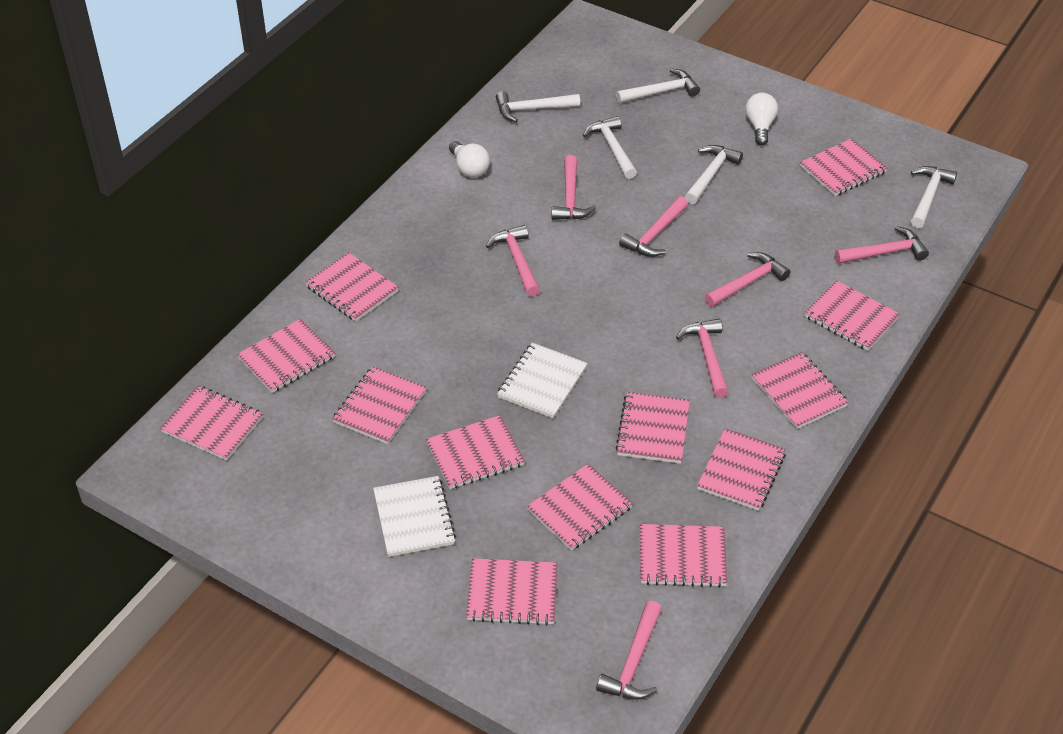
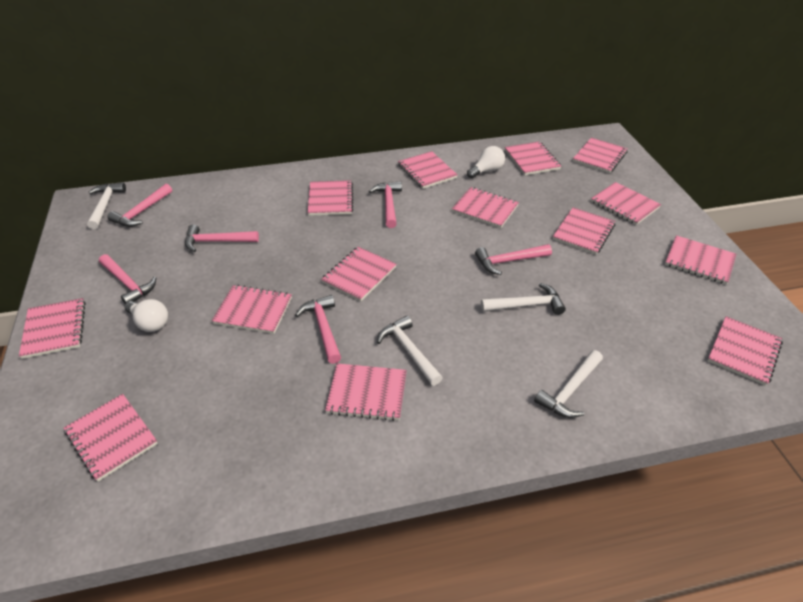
pink hammer: 7 -> 6
pink notebook: 13 -> 14
white hammer: 5 -> 4
white notebook: 2 -> 0

